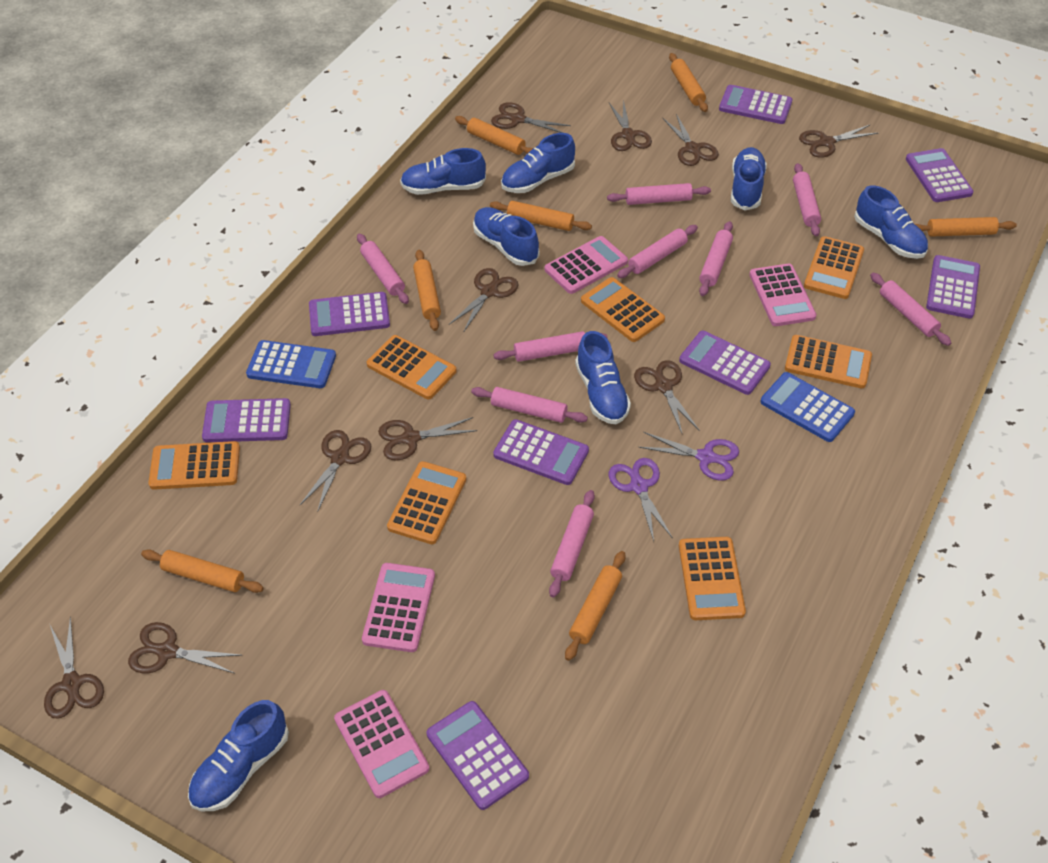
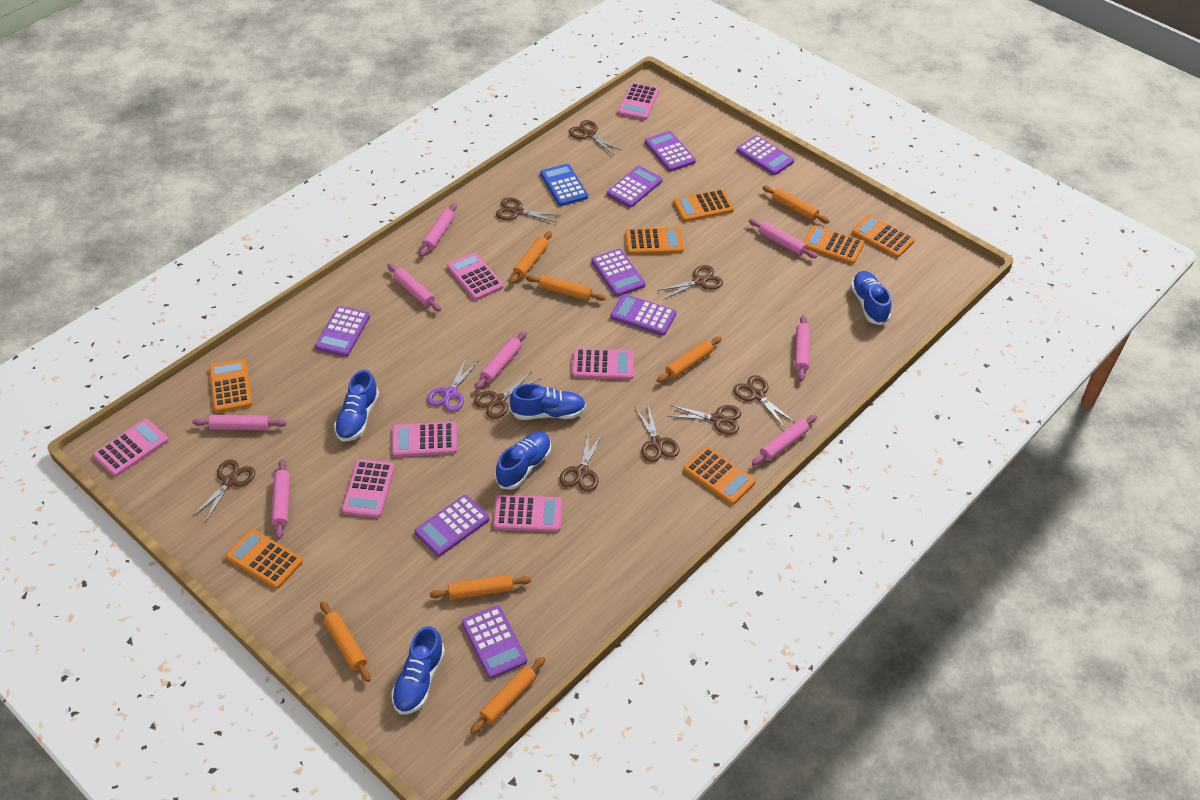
blue calculator: 2 -> 1
blue shoe: 7 -> 5
brown scissors: 10 -> 9
pink calculator: 4 -> 7
pink rolling pin: 9 -> 8
purple scissors: 2 -> 1

